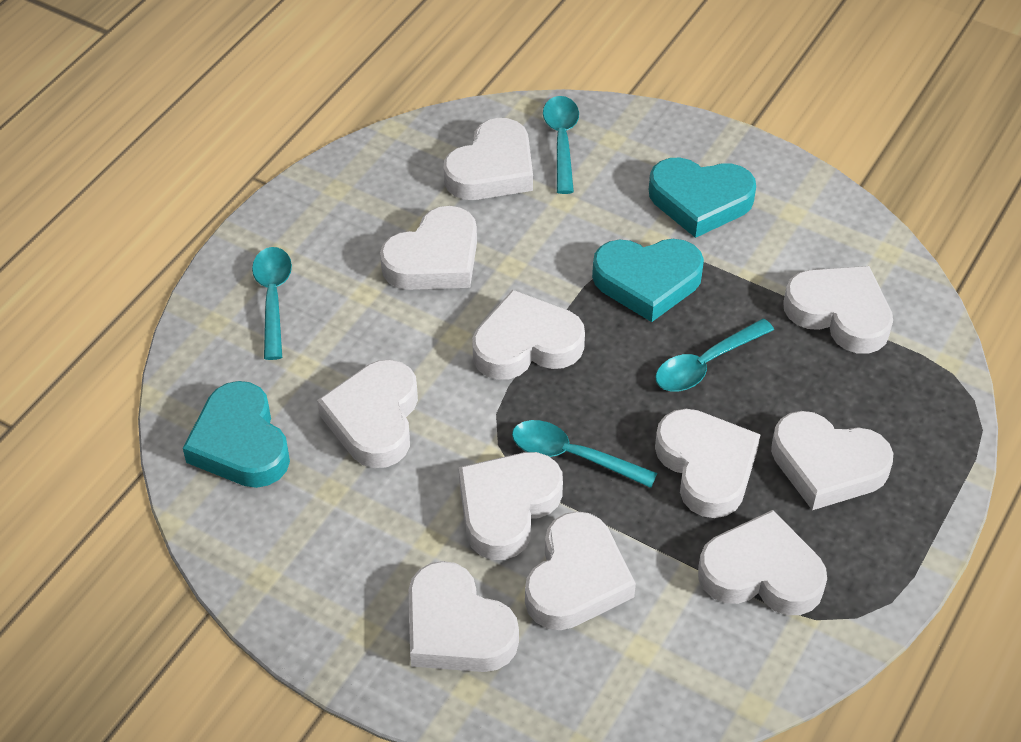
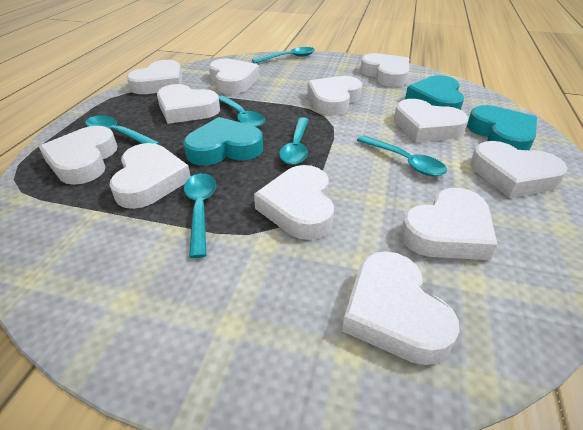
turquoise spoon: 4 -> 6
white heart: 11 -> 12

